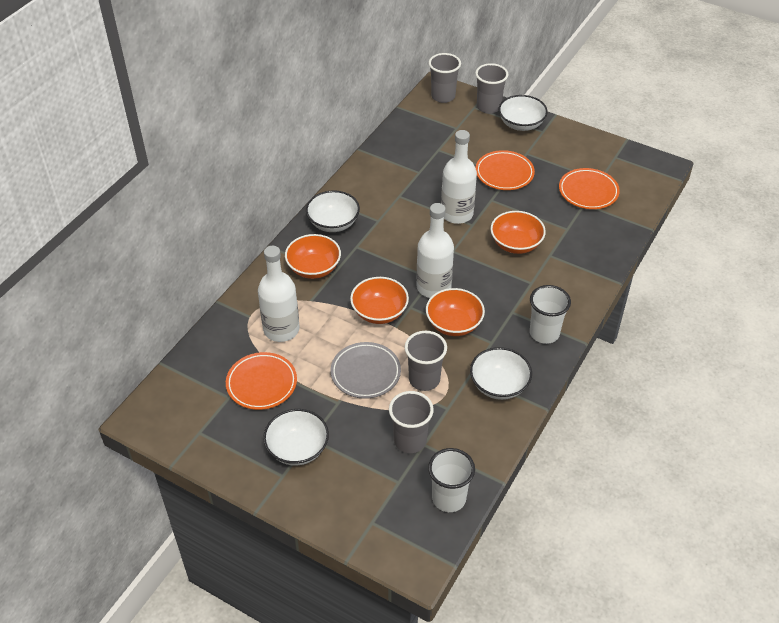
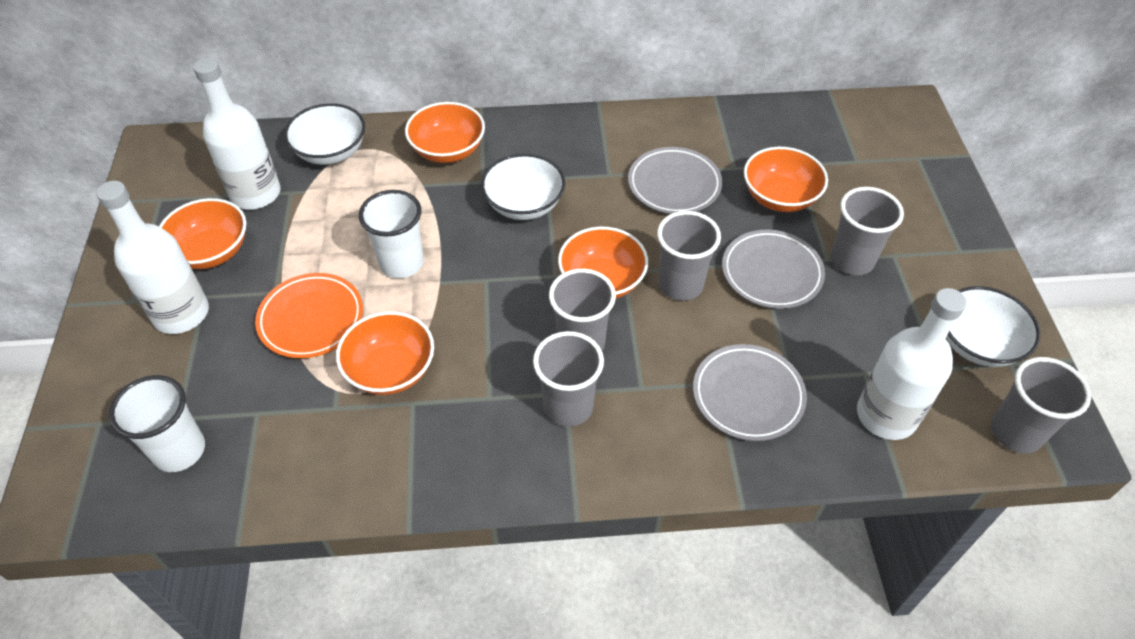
grey cup: 4 -> 5
grey plate: 1 -> 3
orange bowl: 4 -> 5
orange plate: 3 -> 1
white bowl: 4 -> 3

